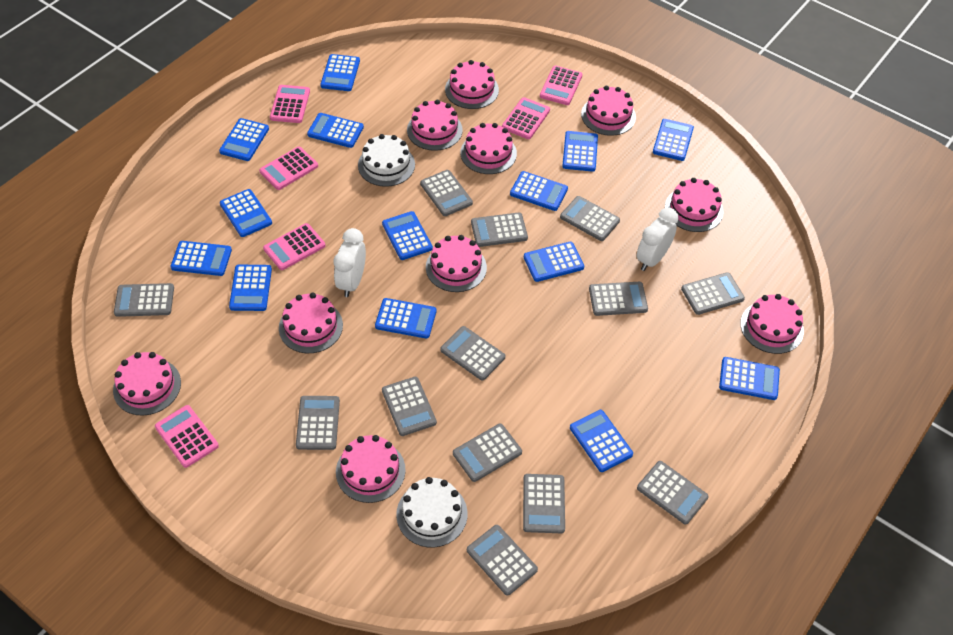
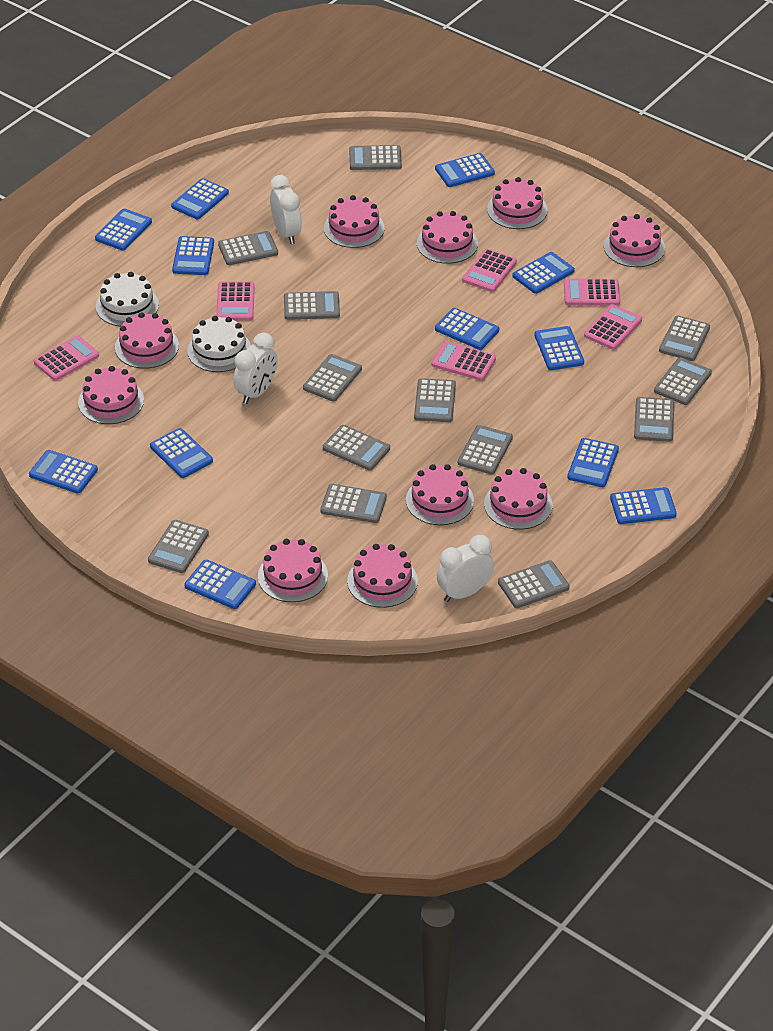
blue calculator: 14 -> 12
white clock: 2 -> 3

